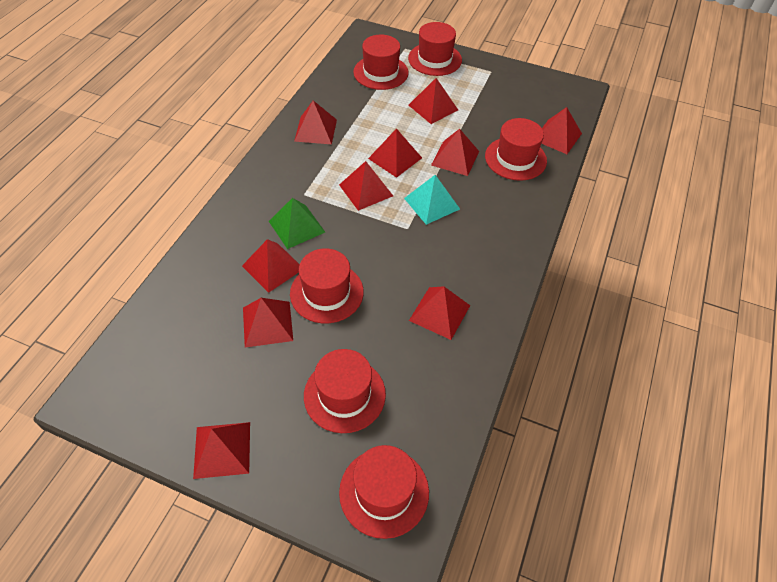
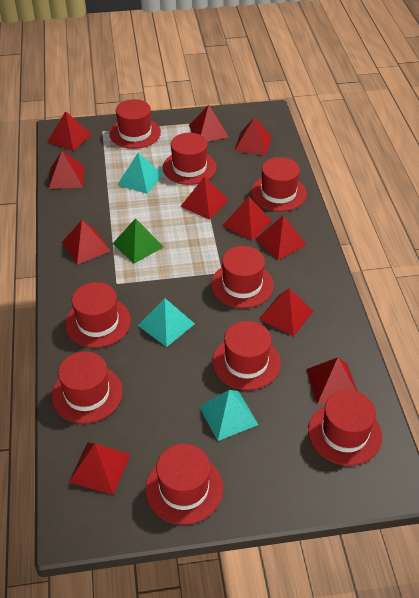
red hat: 6 -> 9
red pyramid: 10 -> 11
turquoise pyramid: 1 -> 3

